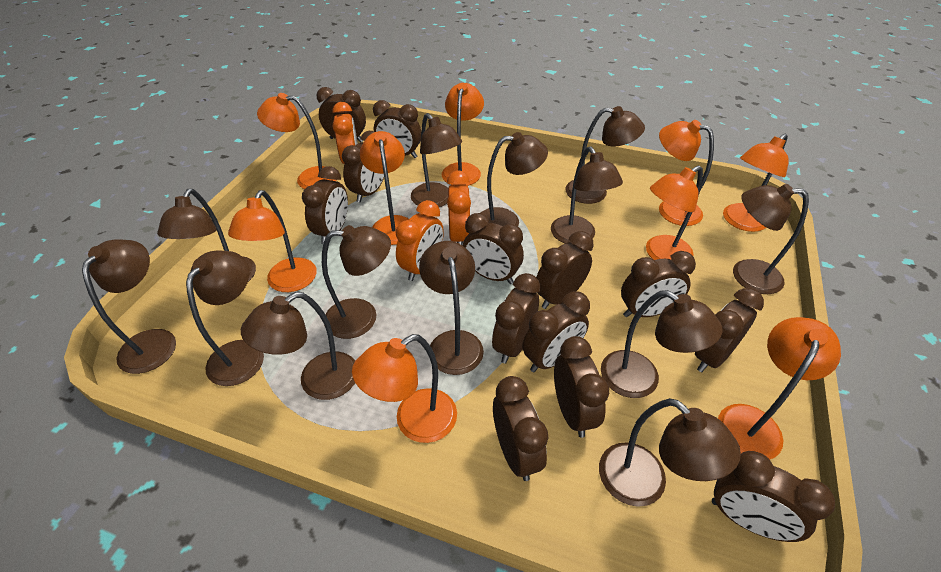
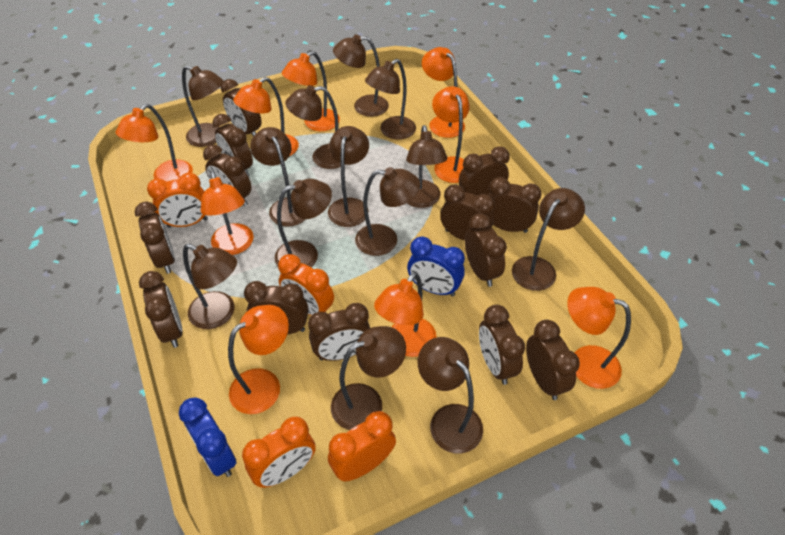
blue clock: 0 -> 2
orange clock: 3 -> 4

